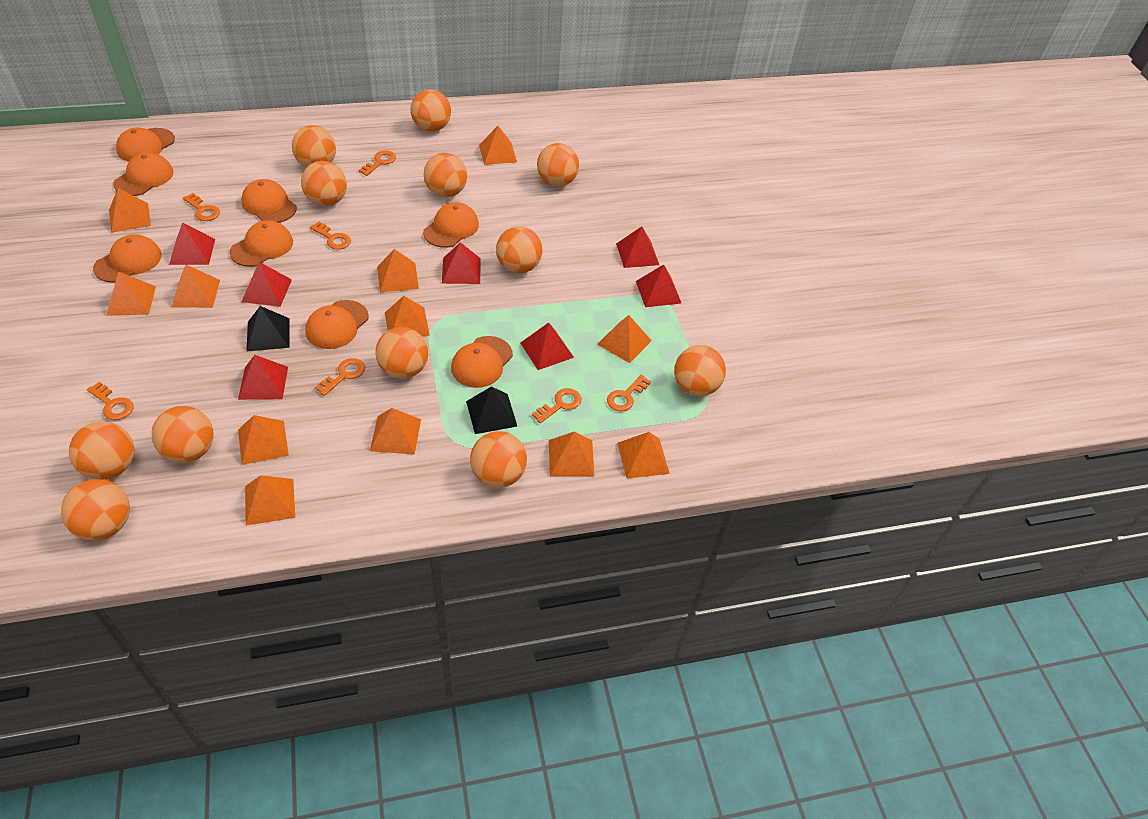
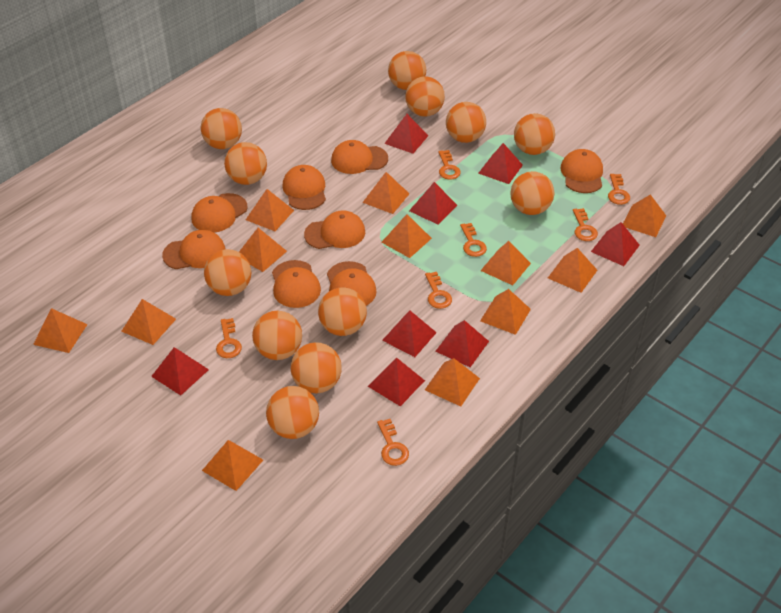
black pyramid: 2 -> 0
red pyramid: 7 -> 8

